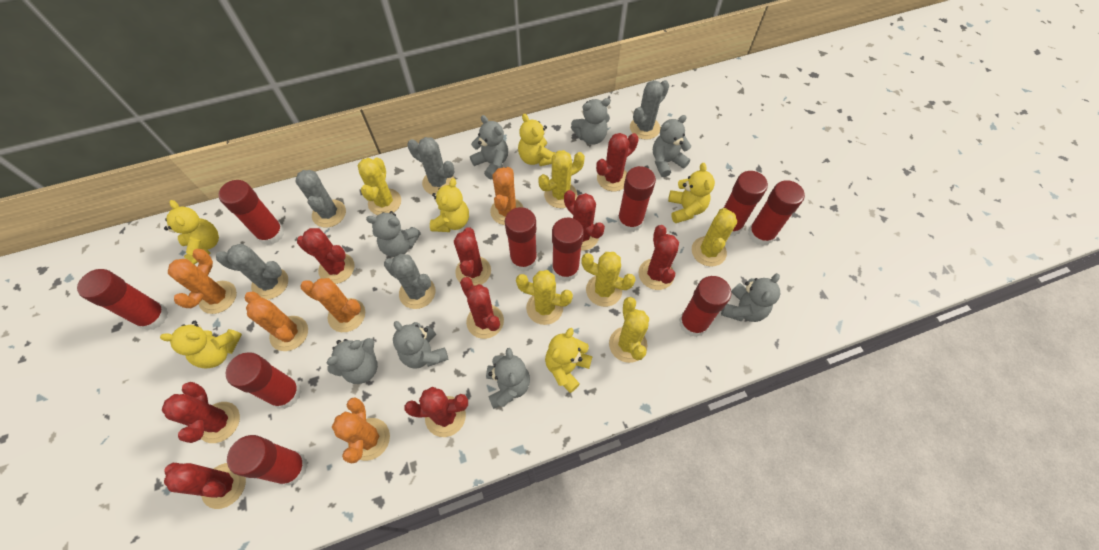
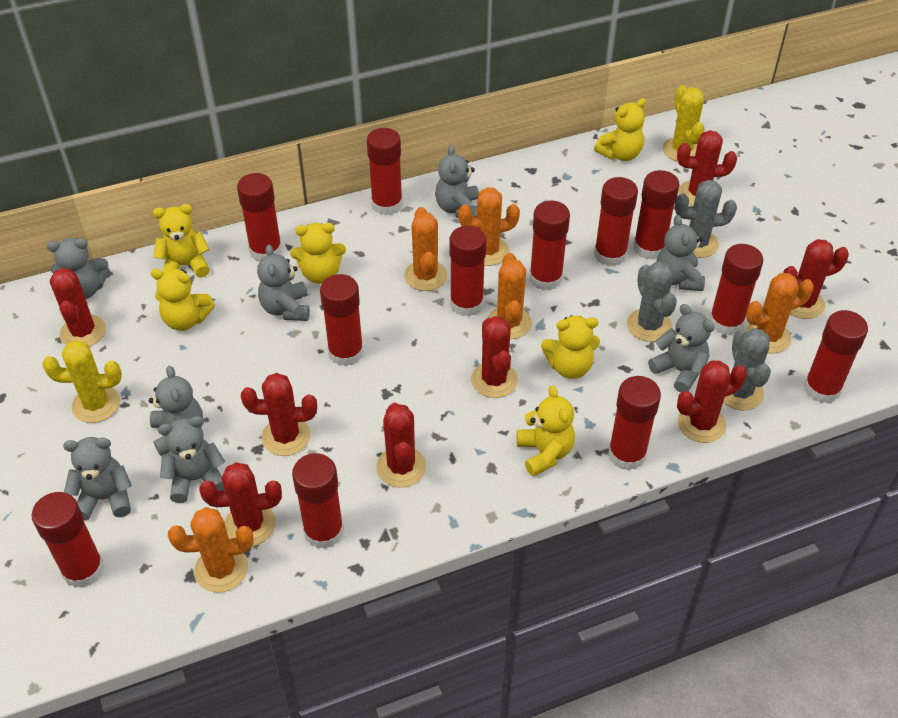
grey cactus: 5 -> 3
red cactus: 9 -> 8
red glue stick: 10 -> 12
yellow cactus: 6 -> 2

